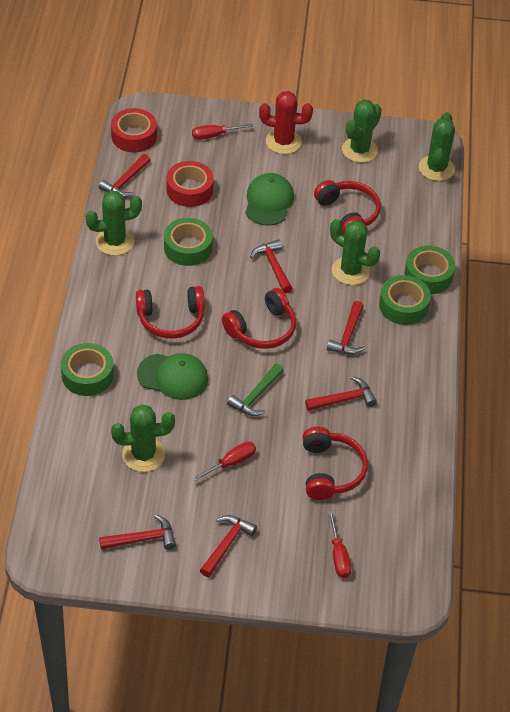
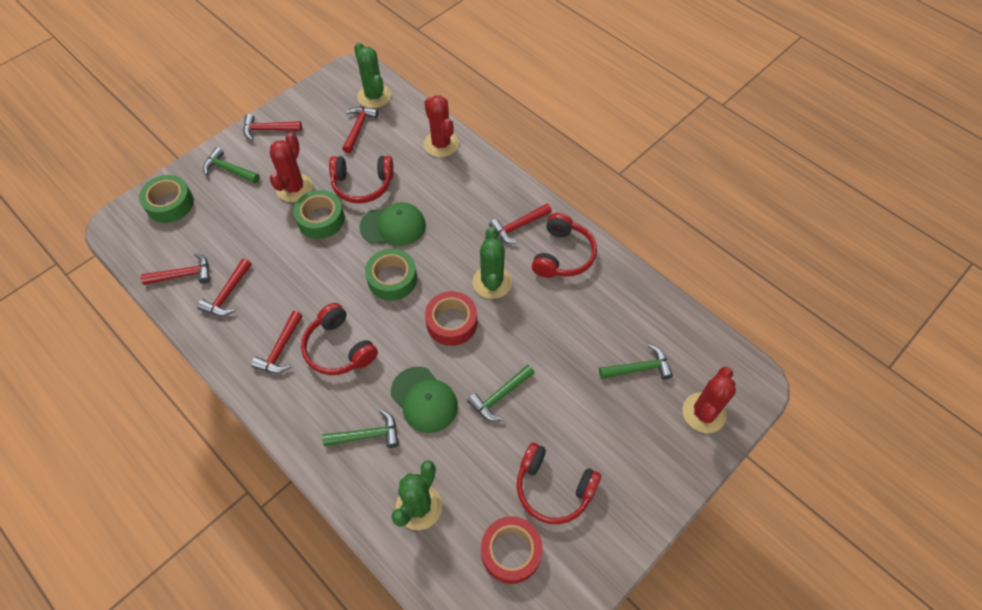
green cactus: 5 -> 3
green hammer: 1 -> 4
green tape: 4 -> 3
red cactus: 1 -> 3
red screwdriver: 3 -> 0

